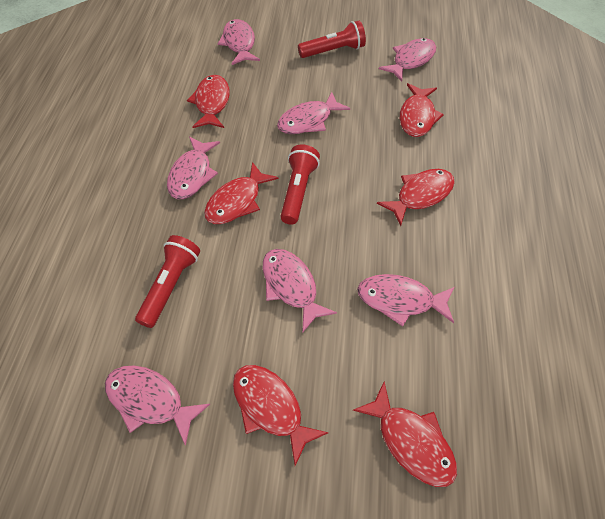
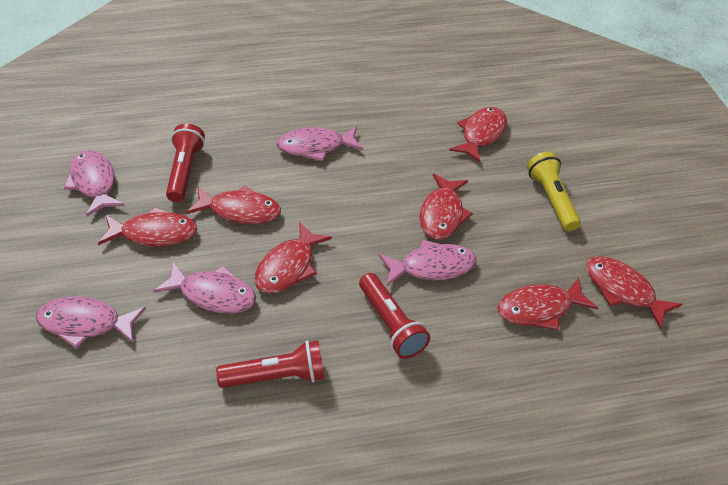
pink fish: 7 -> 5
red fish: 6 -> 7
yellow flashlight: 0 -> 1

